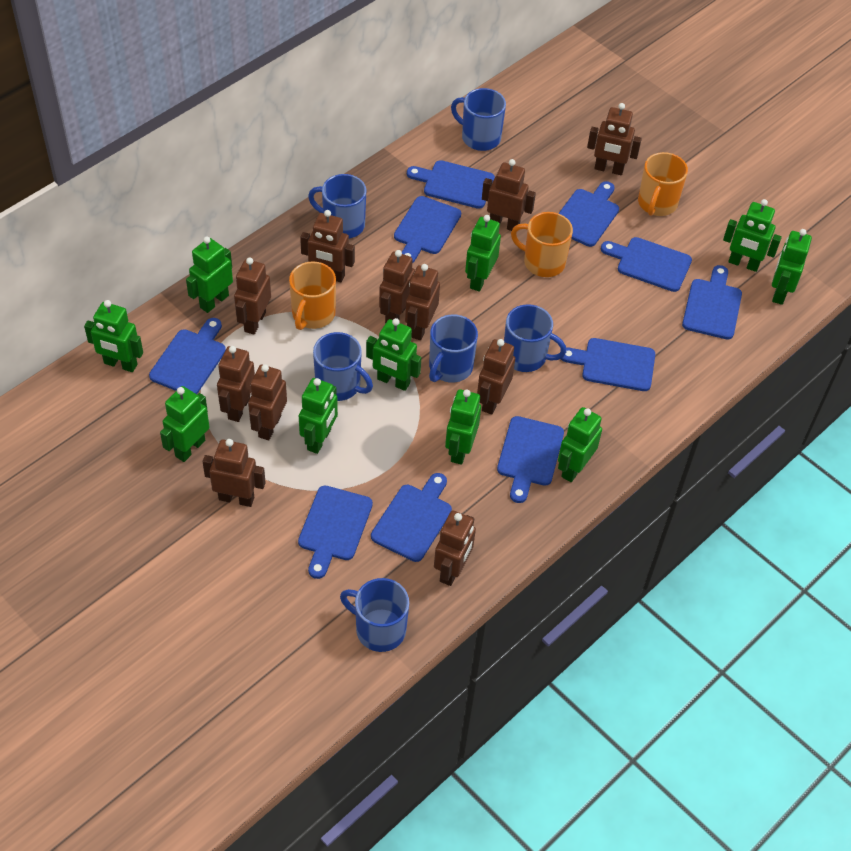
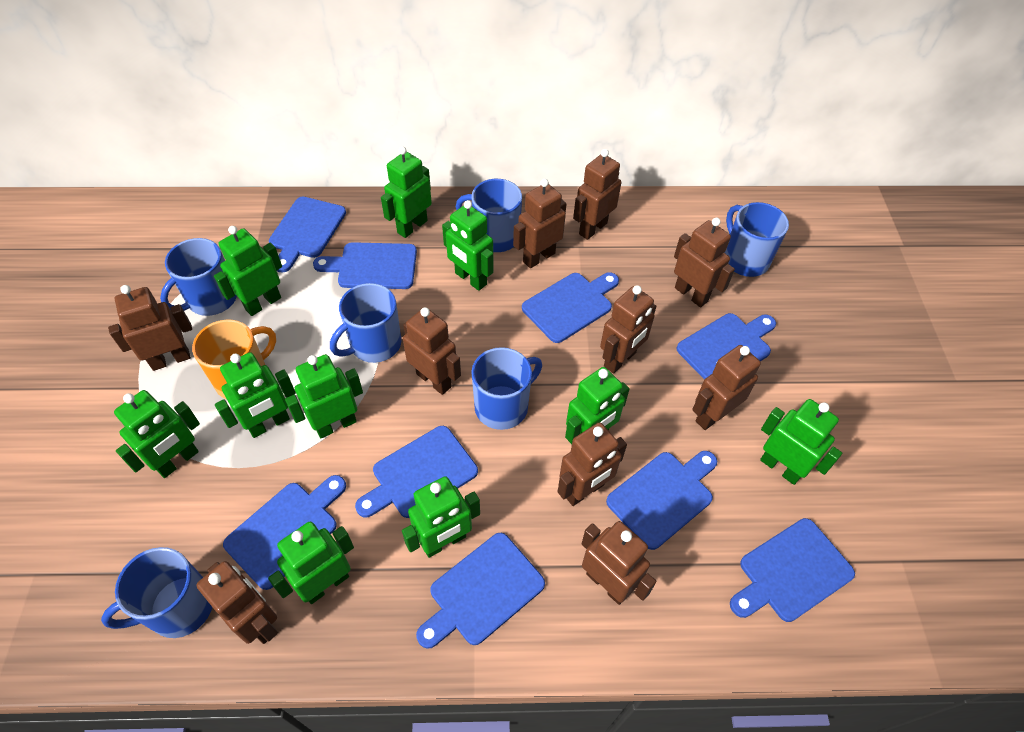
blue cutting board: 10 -> 9
brown robot: 11 -> 10
orange mug: 3 -> 1

